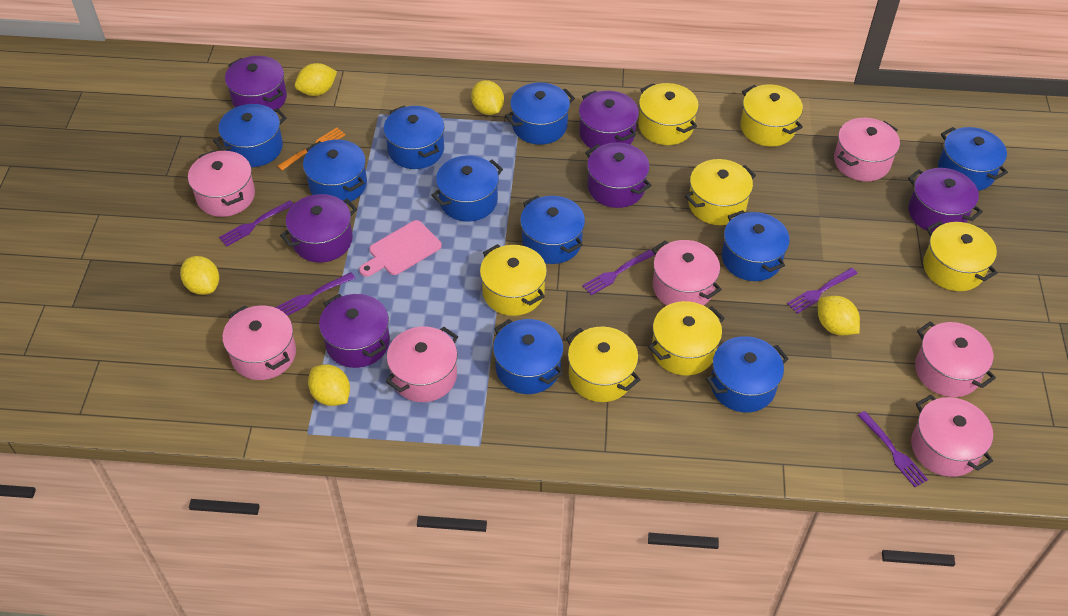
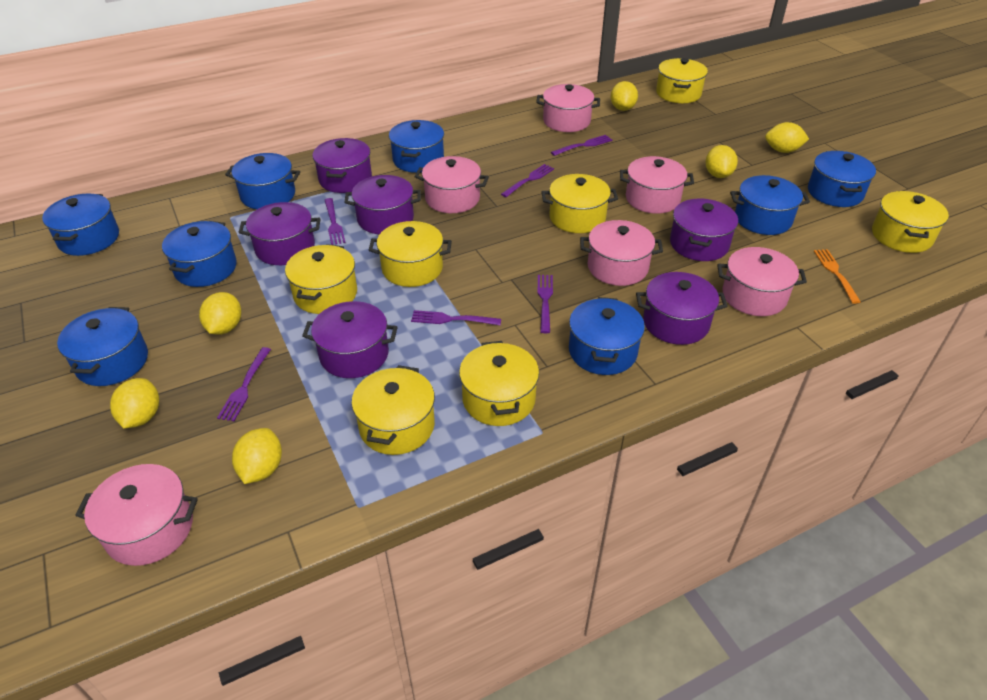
blue pot: 10 -> 8
pink cutting board: 1 -> 0
pink pot: 7 -> 6
purple fork: 5 -> 6
yellow lemon: 5 -> 6

